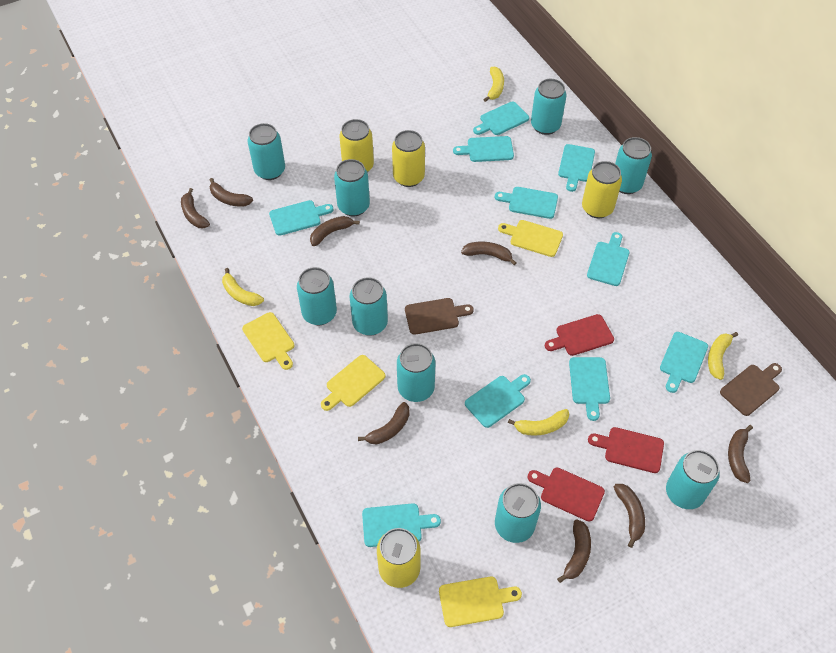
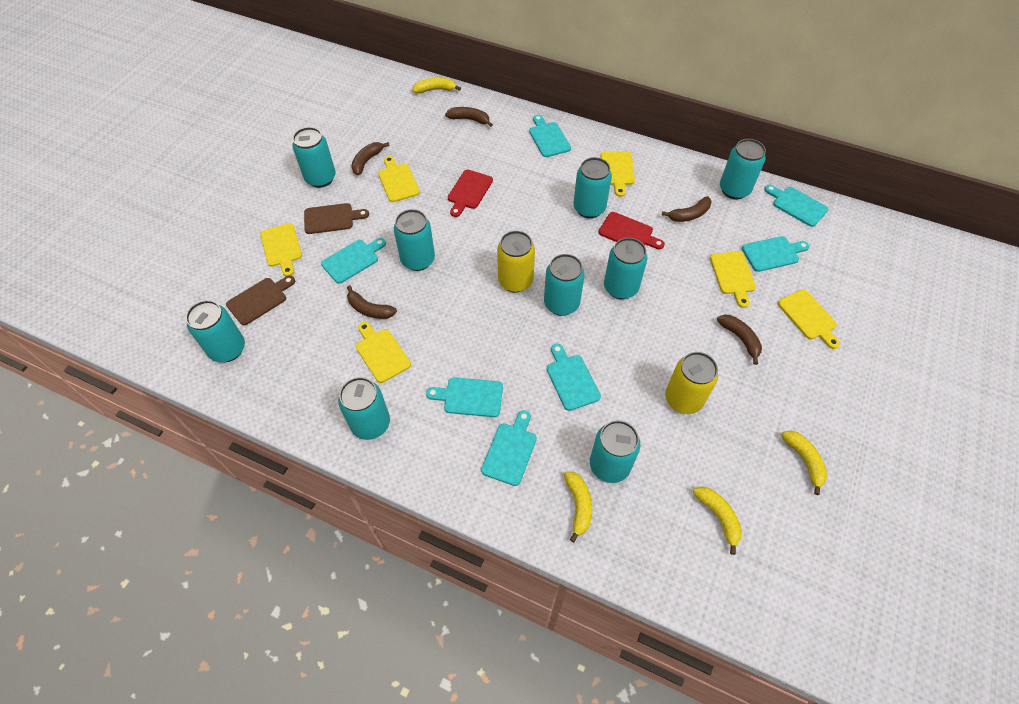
brown banana: 8 -> 5
red cutting board: 3 -> 2
turquoise cutting board: 10 -> 7
yellow can: 4 -> 2
yellow cutting board: 4 -> 6

